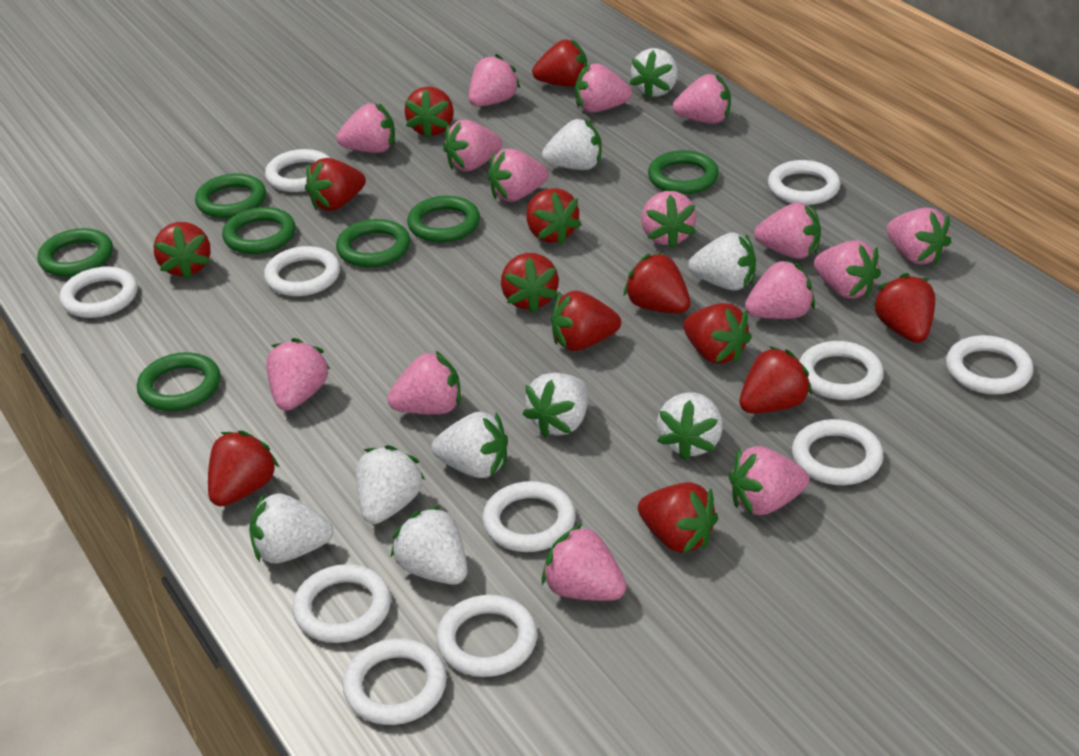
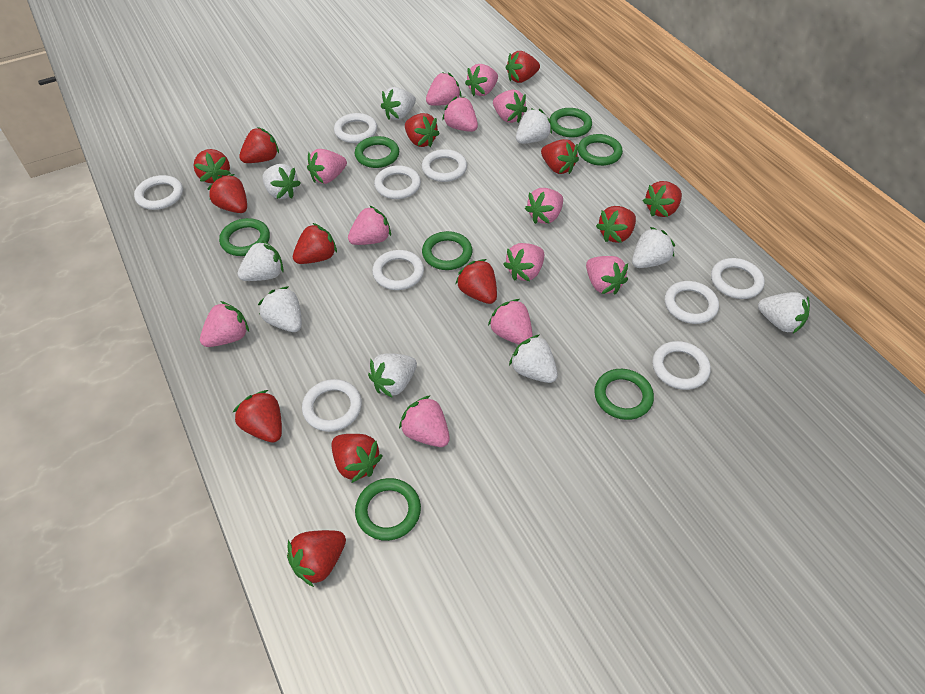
pink strawberry: 15 -> 12
white ring: 11 -> 9

